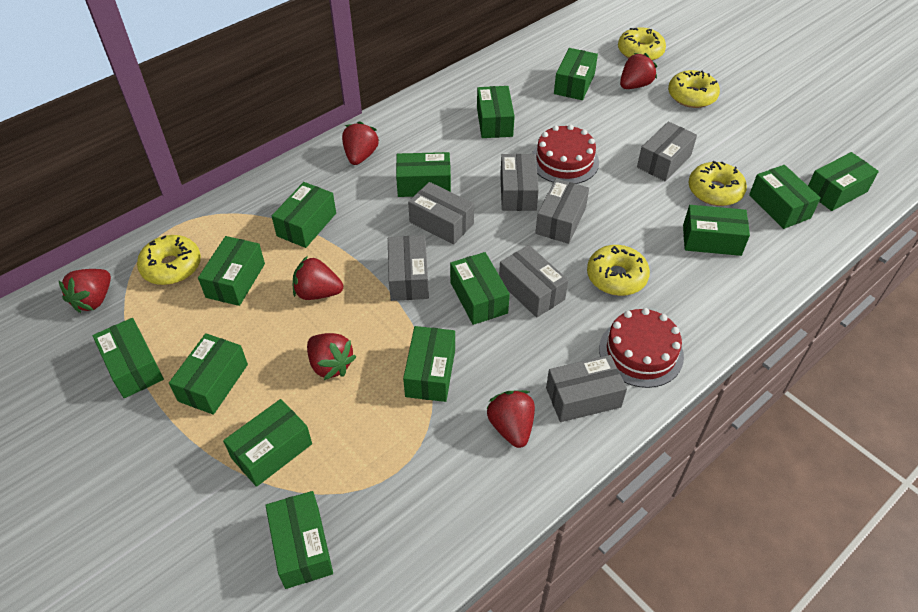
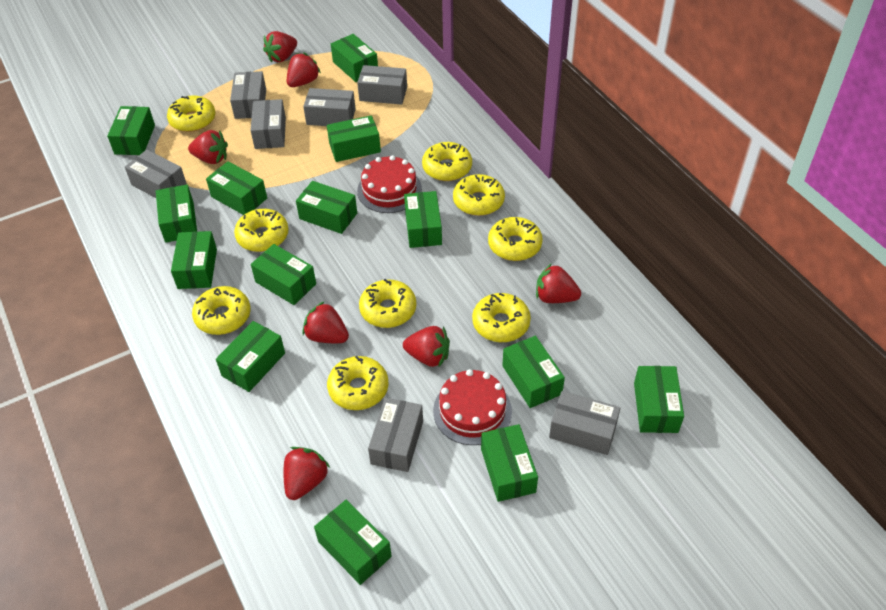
red strawberry: 6 -> 7
yellow donut: 5 -> 9

